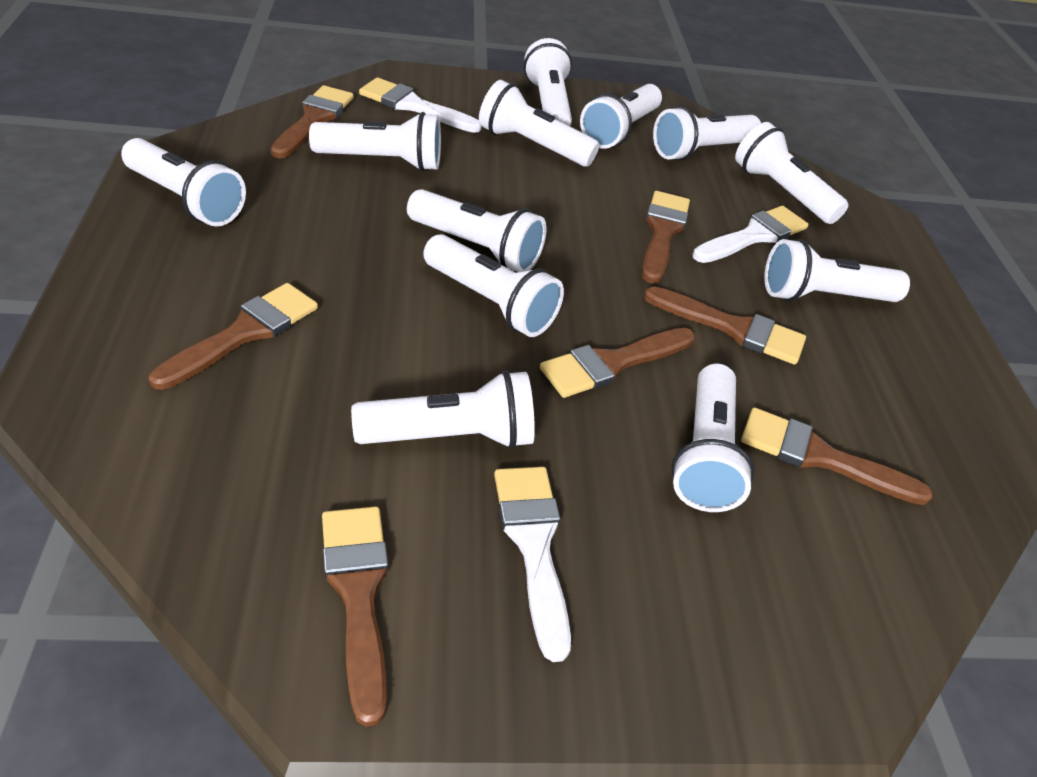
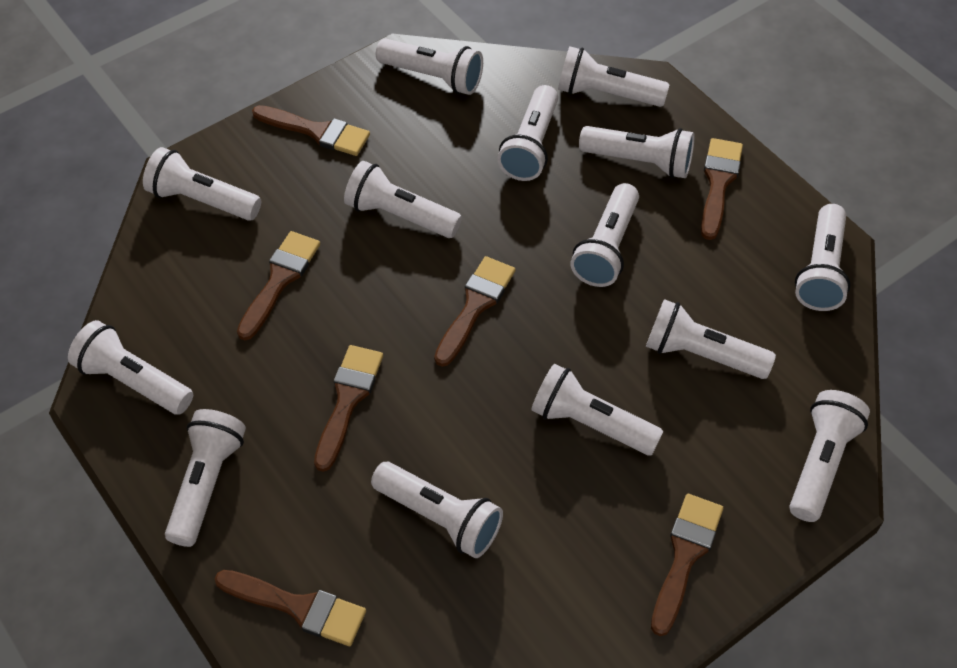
white brush: 3 -> 0
white flashlight: 12 -> 14

